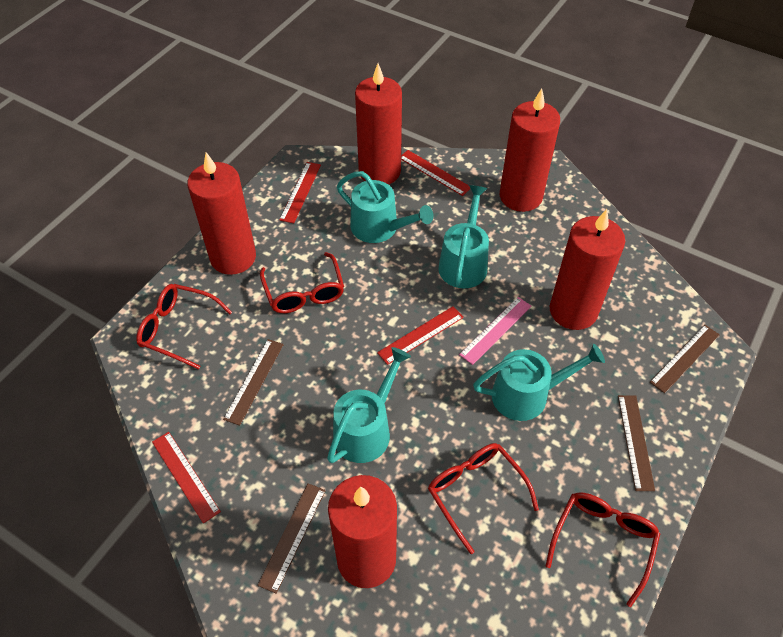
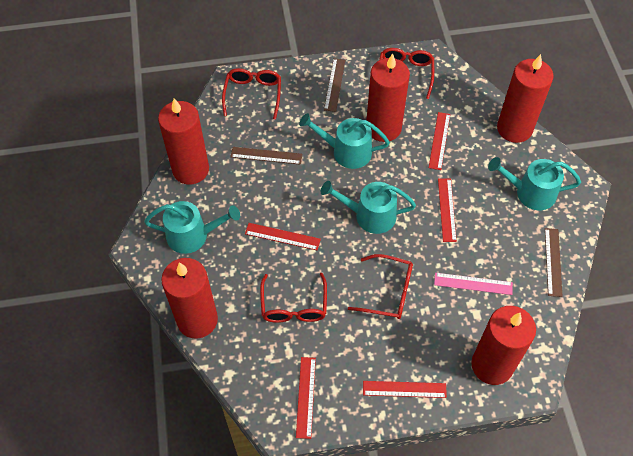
brown ruler: 4 -> 3
red ruler: 4 -> 5

